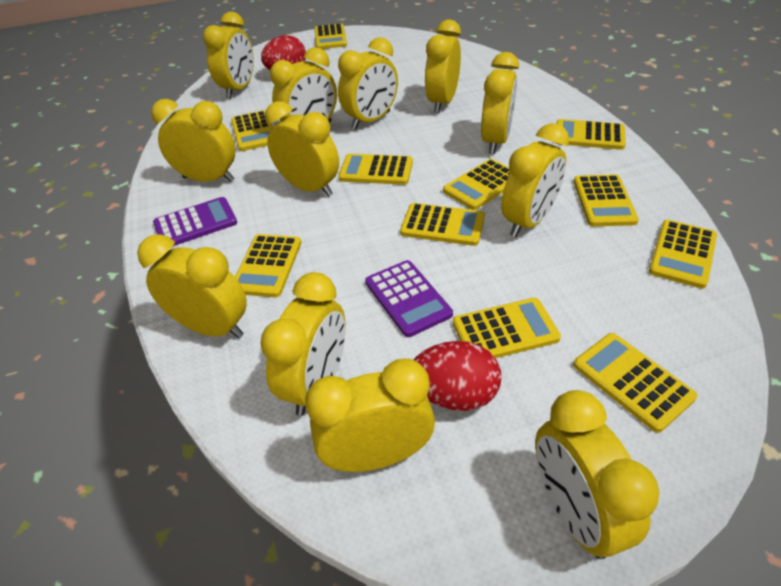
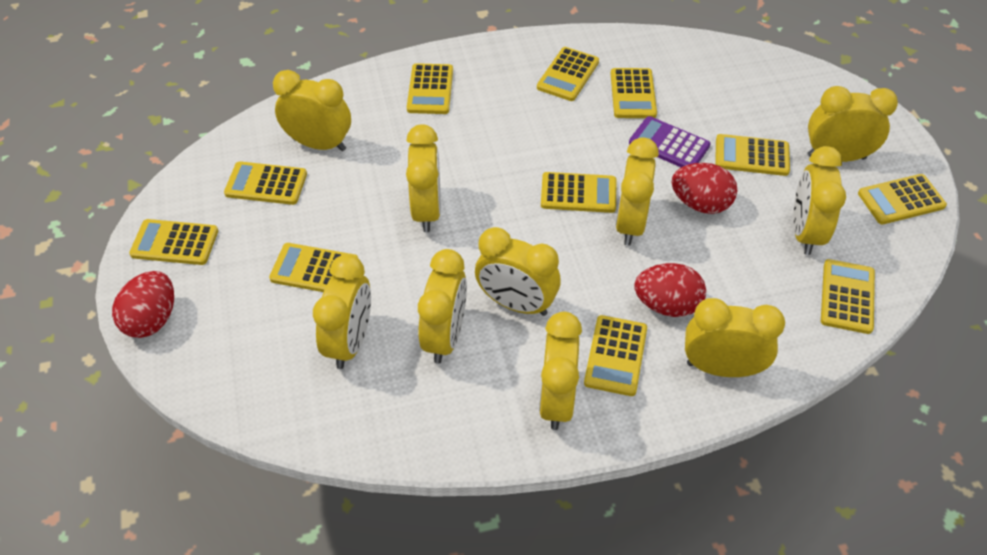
purple calculator: 2 -> 1
red egg: 2 -> 3
yellow clock: 12 -> 10

